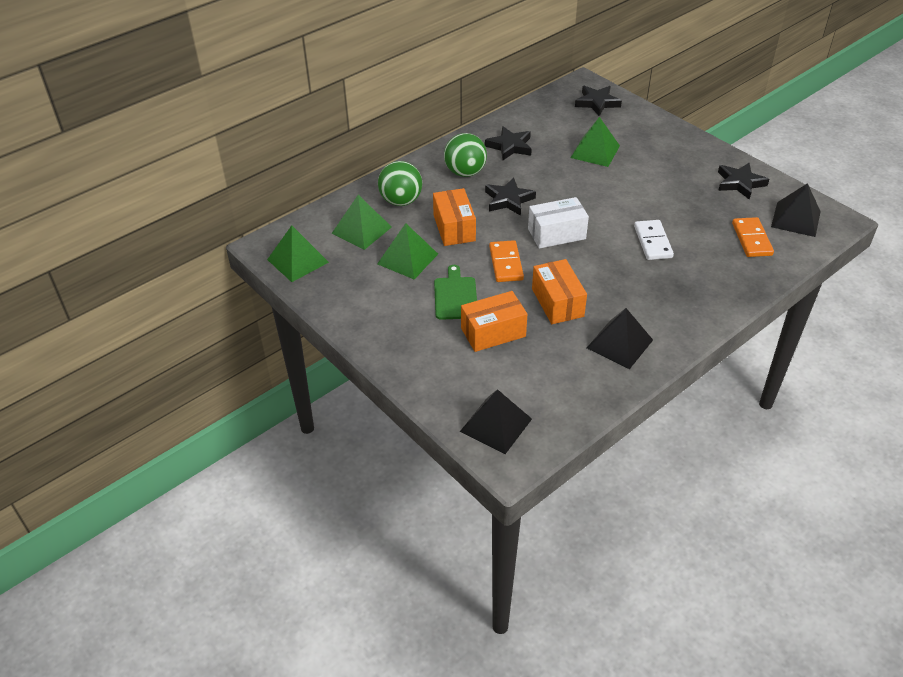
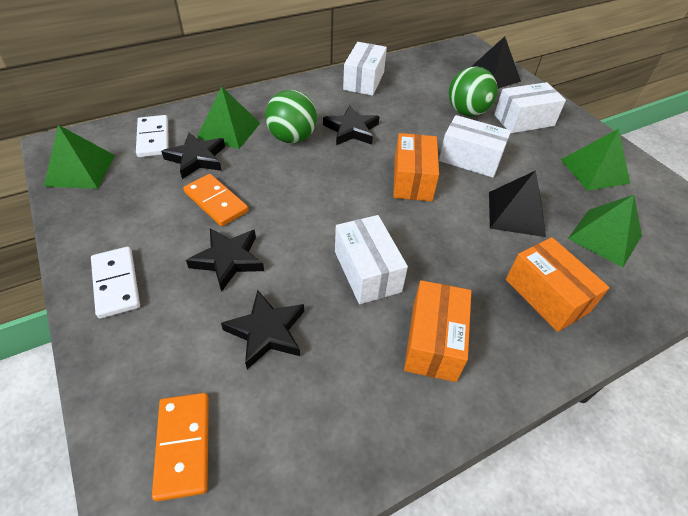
black pyramid: 3 -> 2
green cutting board: 1 -> 0
white box: 1 -> 4
white domino: 1 -> 2

